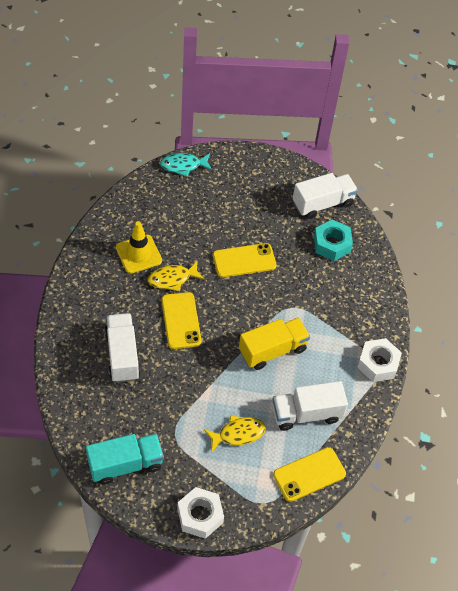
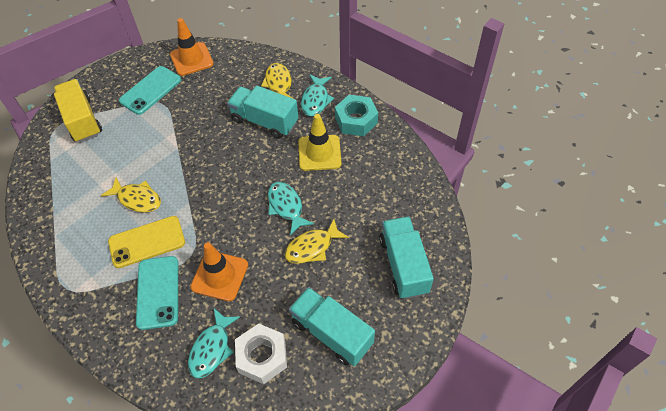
orange traffic cone: 0 -> 2
turquoise fish: 1 -> 3
turquoise phone: 0 -> 2
turquoise truck: 1 -> 3
white nut: 2 -> 1
white truck: 3 -> 0
yellow fish: 2 -> 3
yellow phone: 3 -> 1

